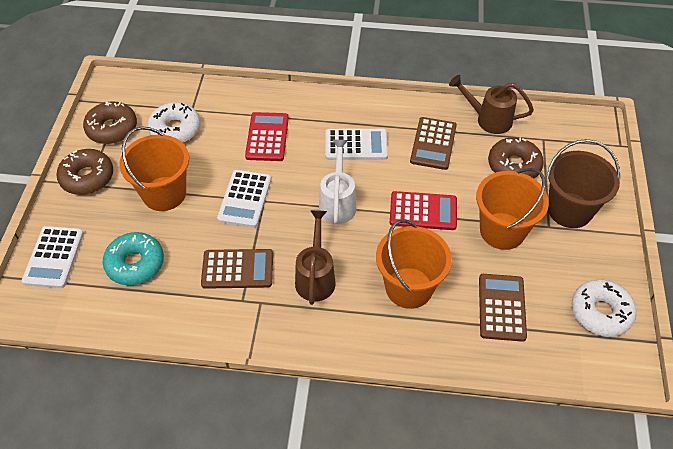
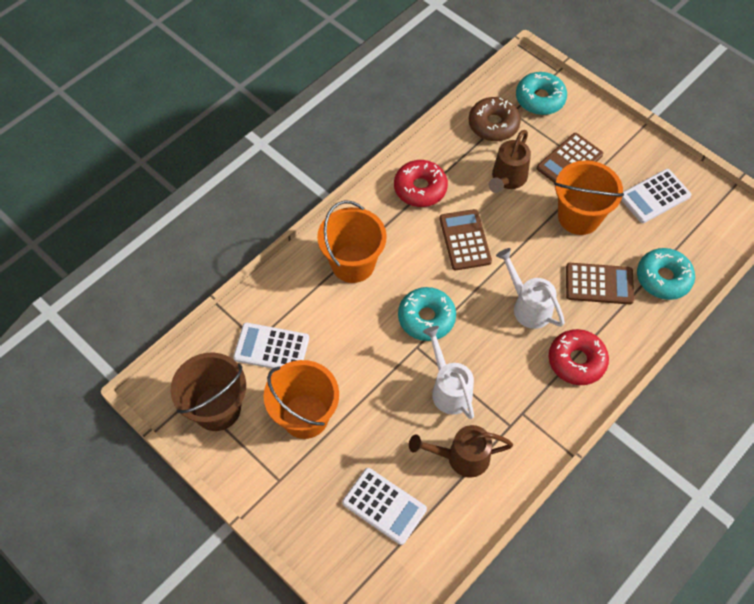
brown donut: 3 -> 1
red calculator: 2 -> 0
red donut: 0 -> 2
turquoise donut: 1 -> 3
white donut: 2 -> 0
white watering can: 1 -> 2

